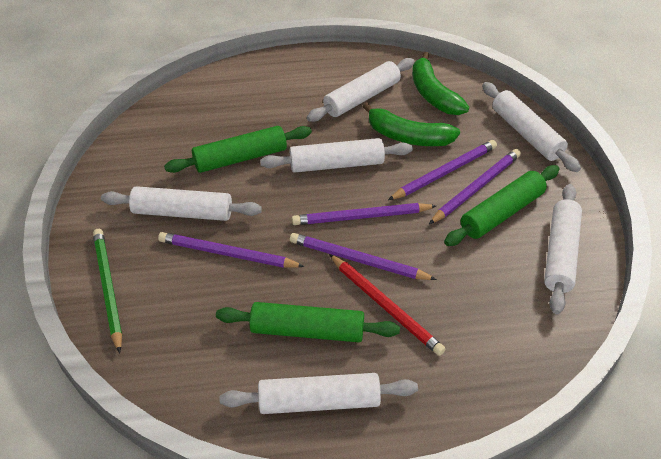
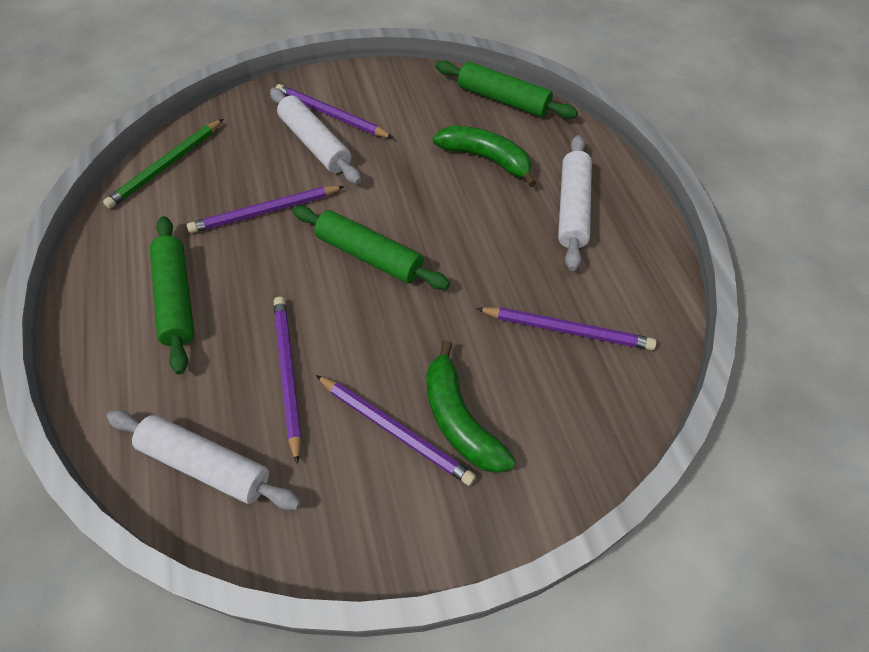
red pencil: 1 -> 0
white rolling pin: 6 -> 3

